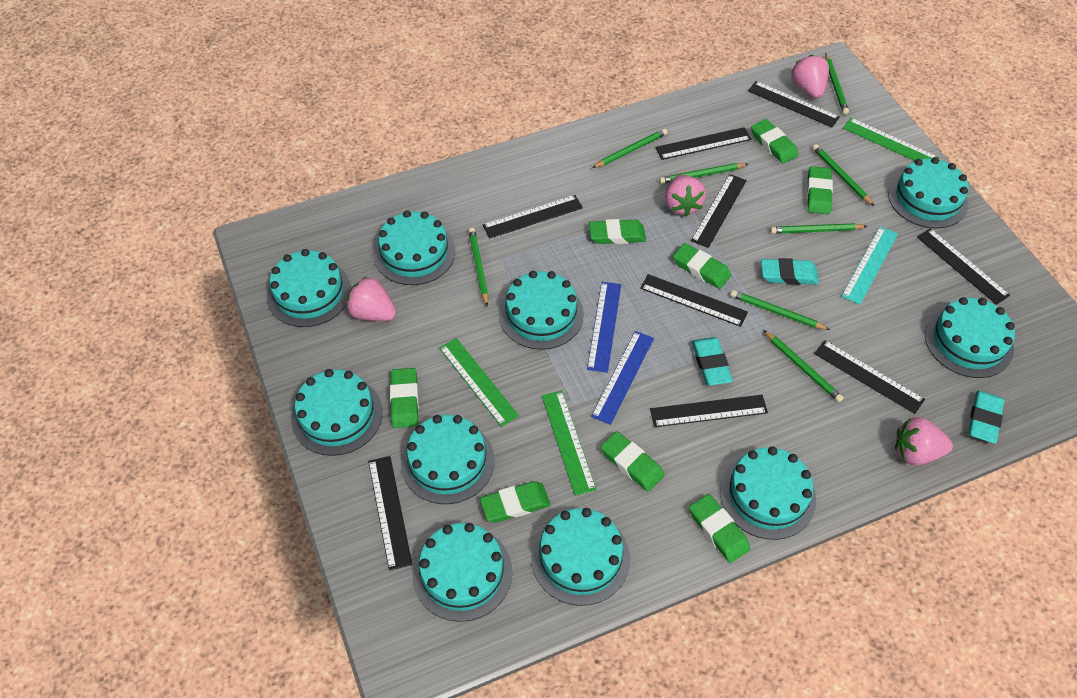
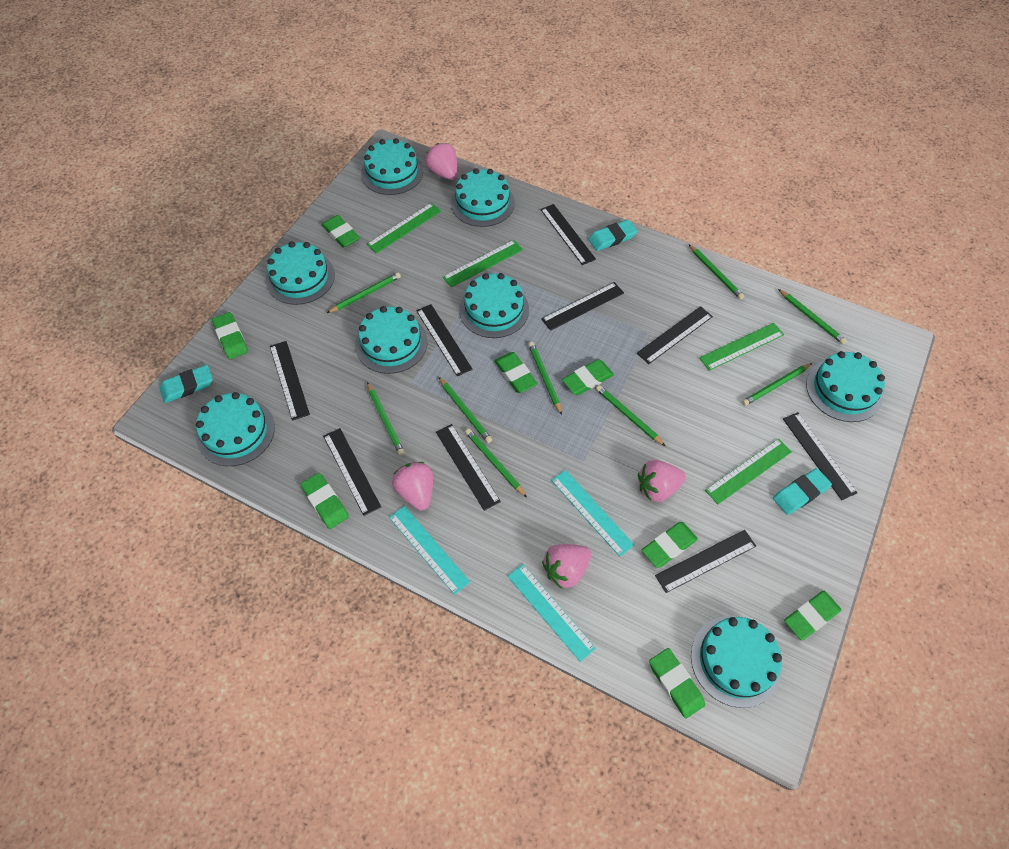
blue ruler: 2 -> 0
green pencil: 8 -> 9
green ruler: 3 -> 4
turquoise cake: 10 -> 8
turquoise ruler: 1 -> 3

